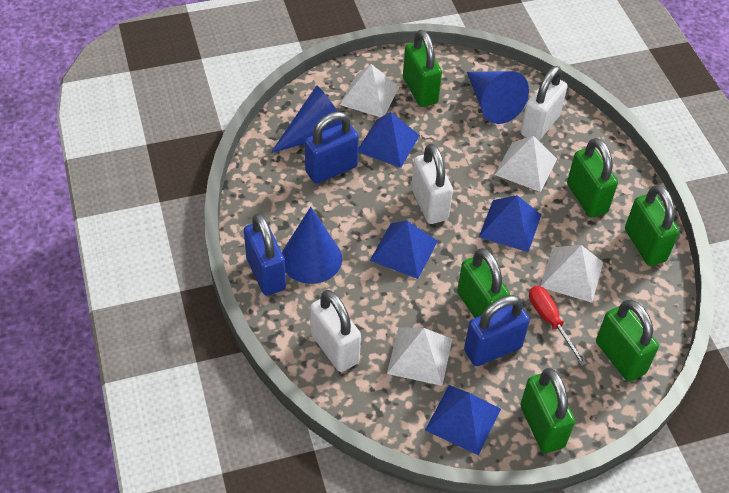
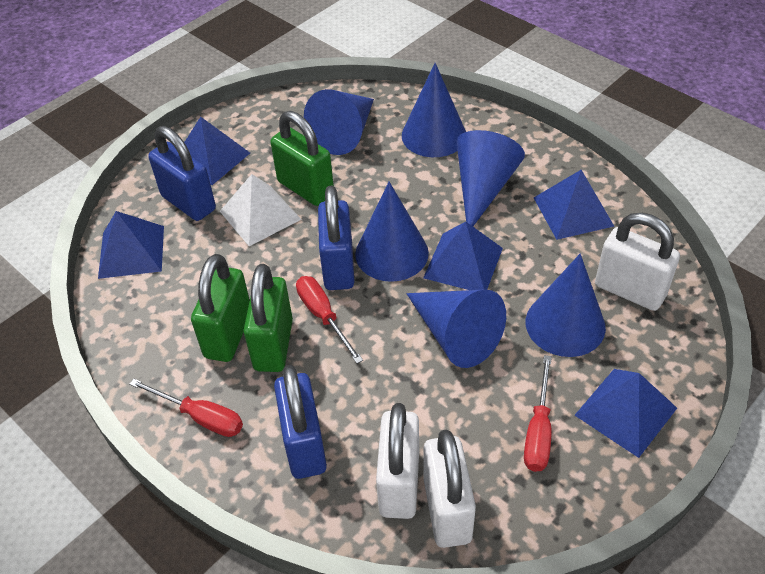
blue cone: 3 -> 6
blue pyramid: 4 -> 5
green padlock: 6 -> 3
red screwdriver: 1 -> 3
white pyramid: 4 -> 1

